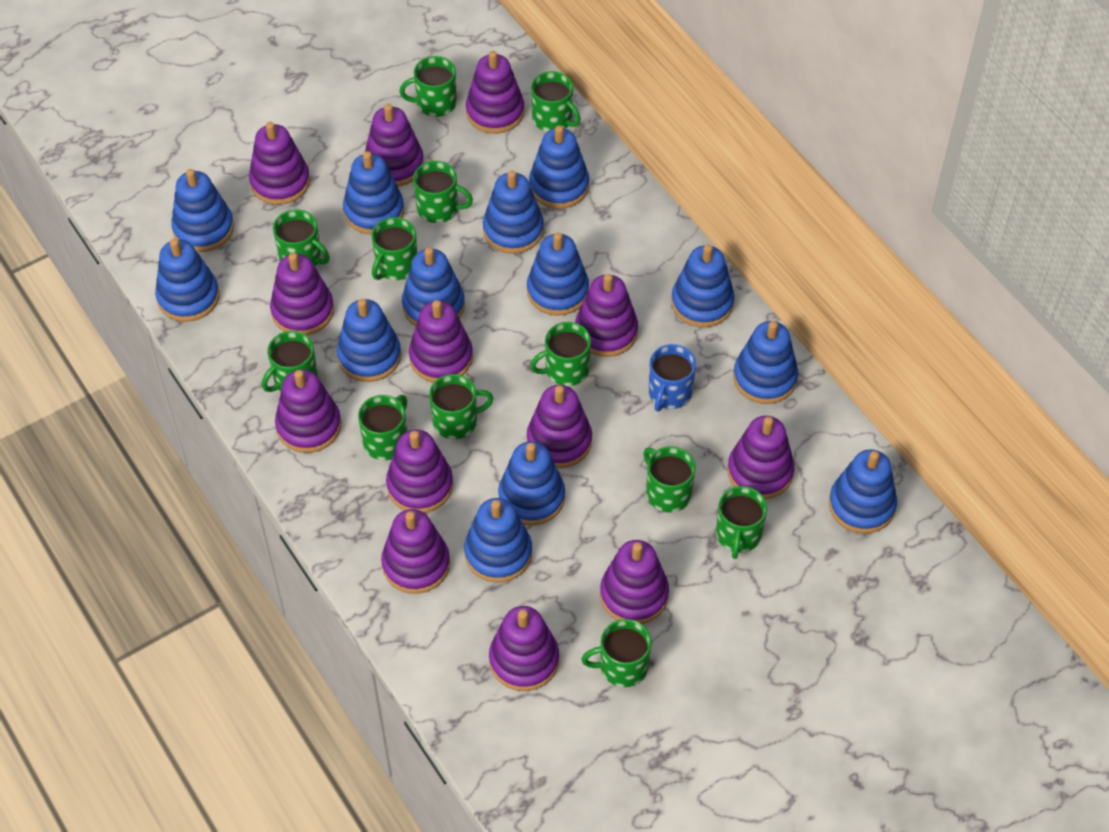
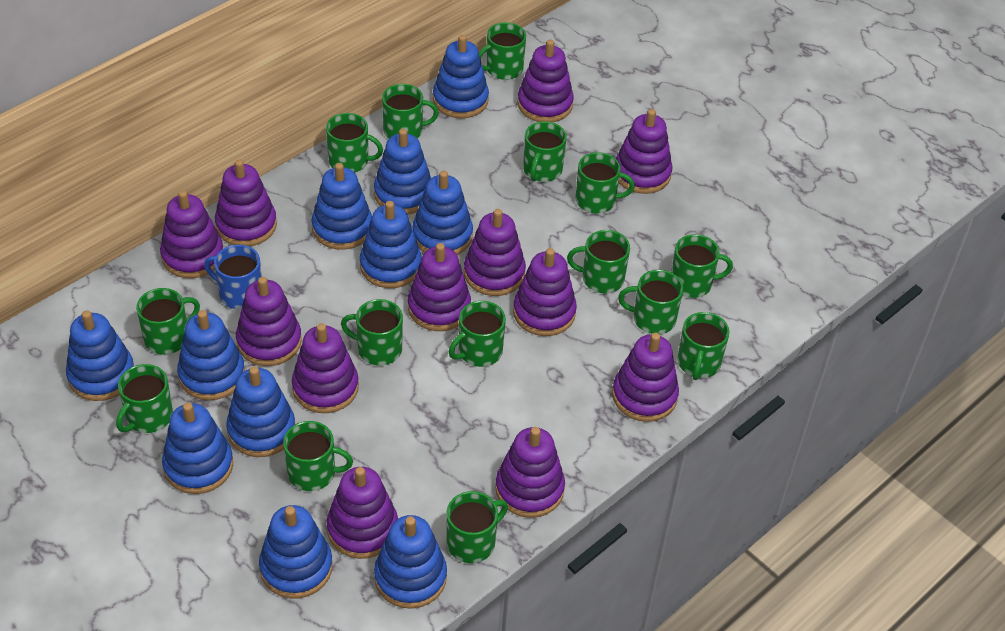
blue stacking toy: 13 -> 11
green mug: 12 -> 15
purple stacking toy: 13 -> 12

